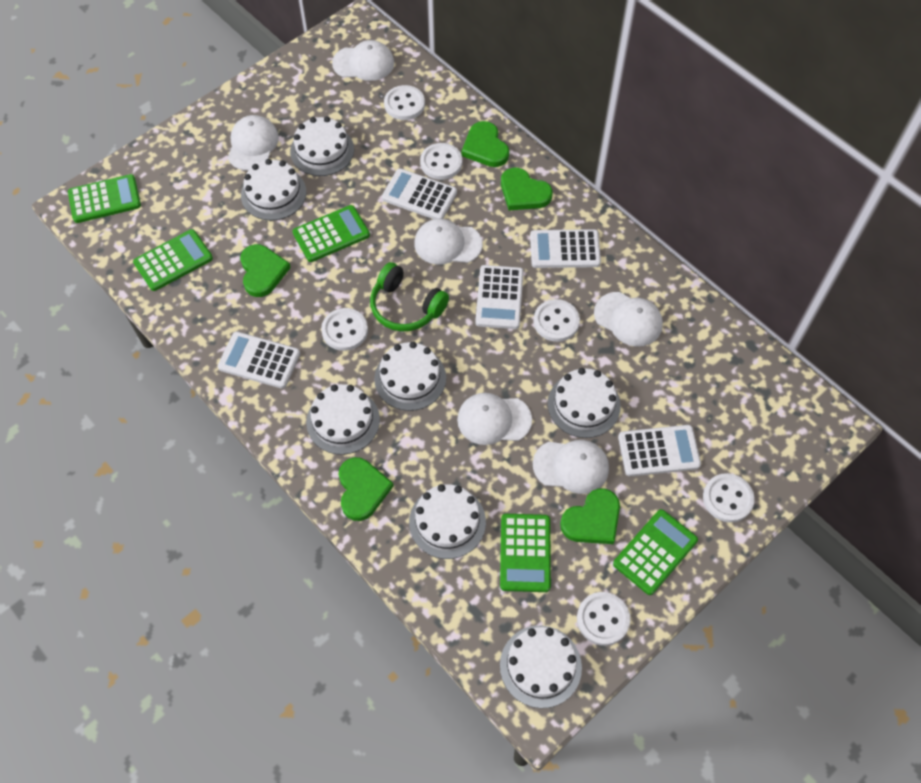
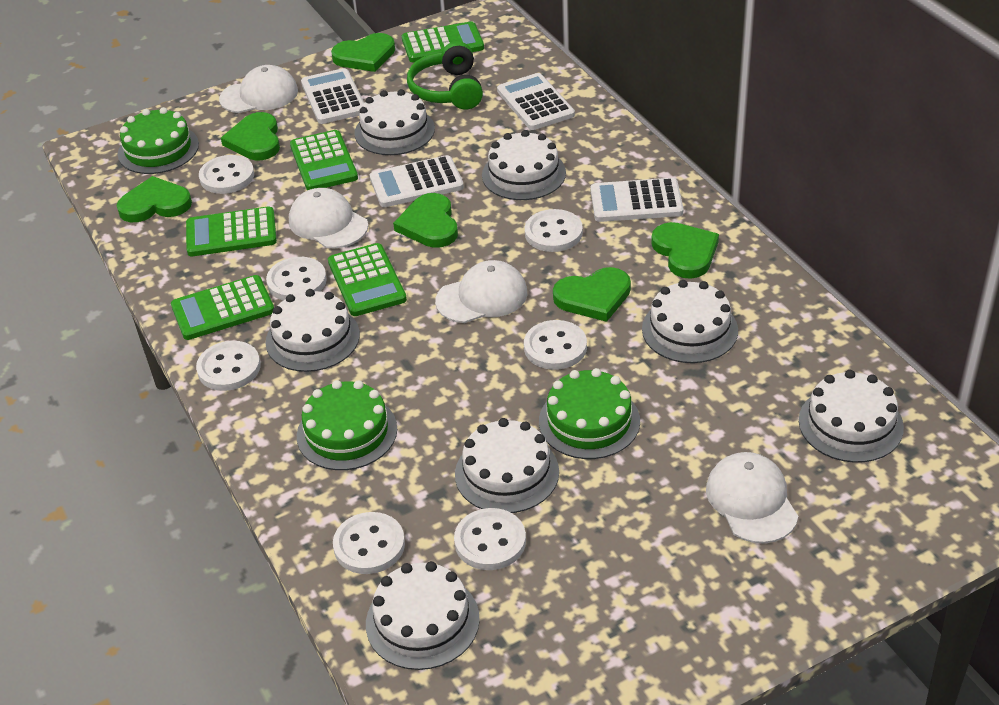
green cake: 0 -> 3
green heart: 5 -> 6
white button: 6 -> 7
white calculator: 5 -> 4
white cap: 6 -> 4

